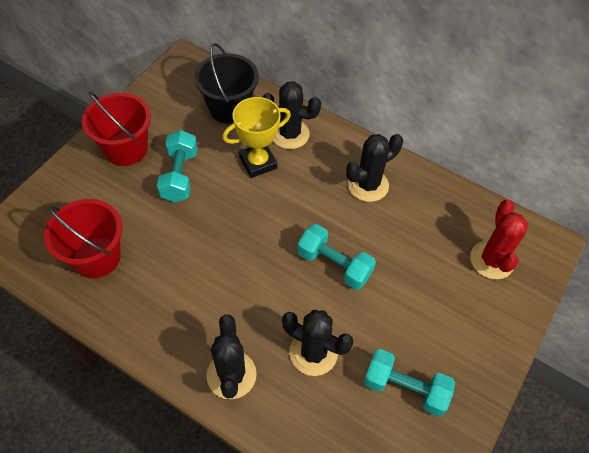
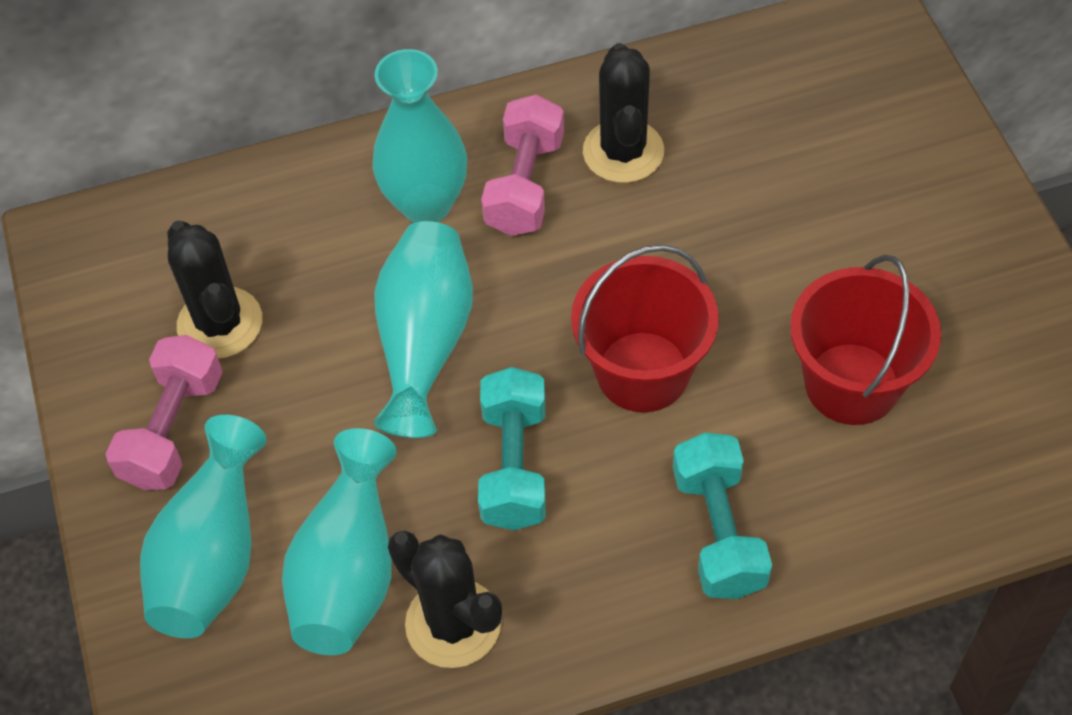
black bucket: 1 -> 0
black cactus: 4 -> 3
pink dumbbell: 0 -> 2
red cactus: 1 -> 0
turquoise dumbbell: 3 -> 2
turquoise vase: 0 -> 4
yellow trophy: 1 -> 0

